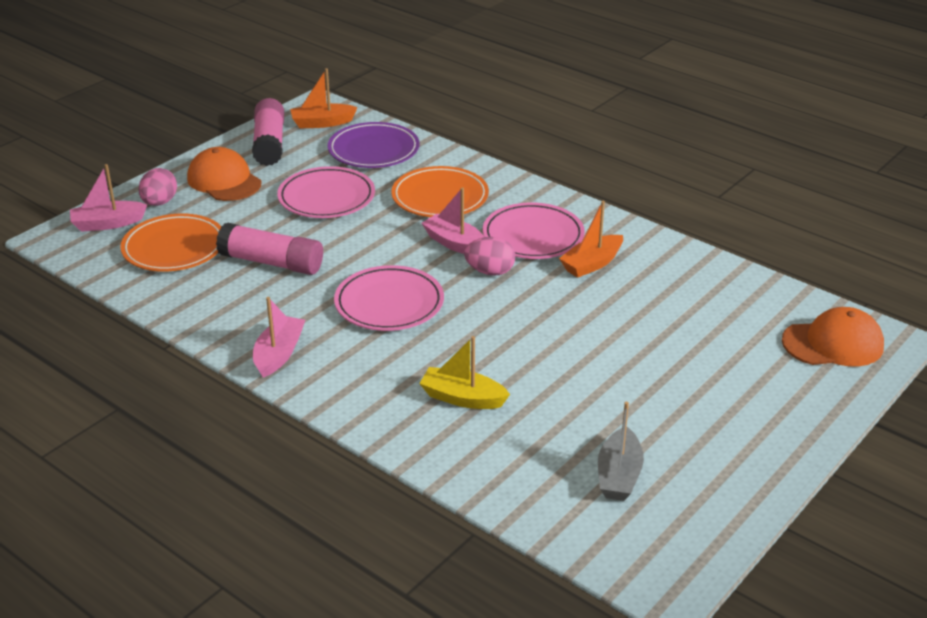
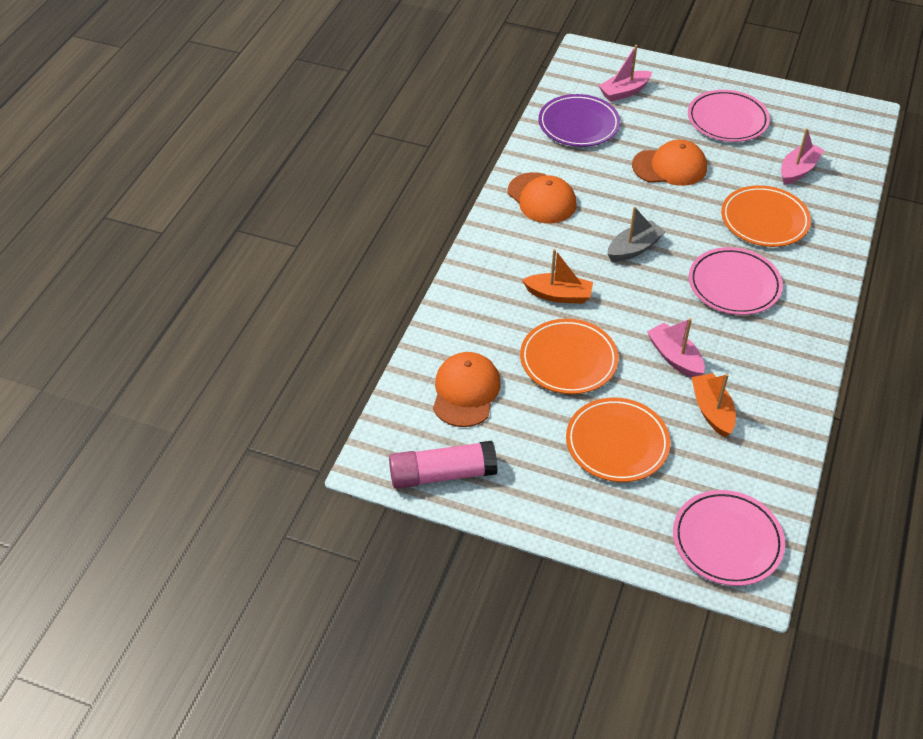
orange cap: 2 -> 3
orange plate: 2 -> 3
pink egg: 2 -> 0
pink glue stick: 2 -> 1
yellow boat: 1 -> 0

